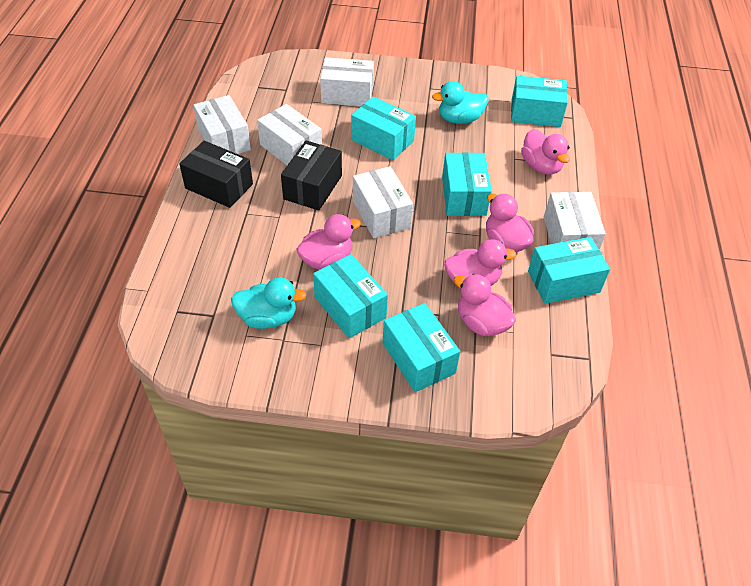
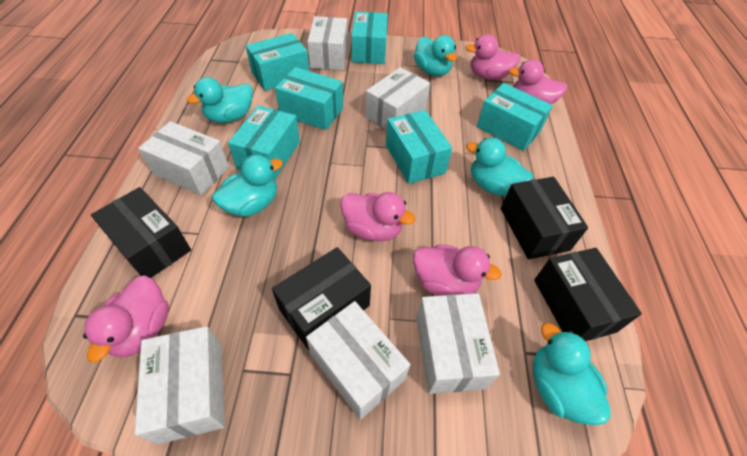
black box: 2 -> 4
turquoise duck: 2 -> 5
white box: 5 -> 6

